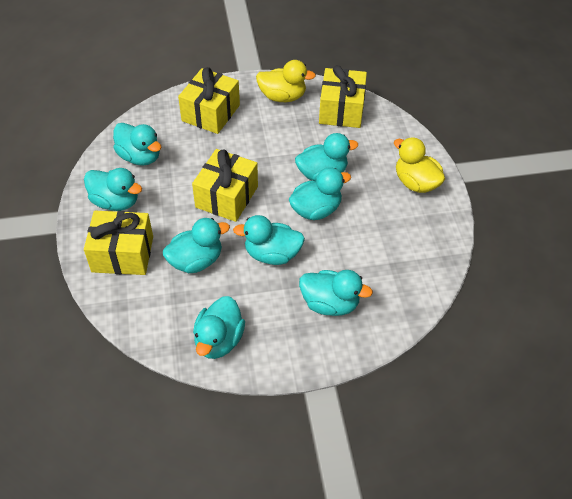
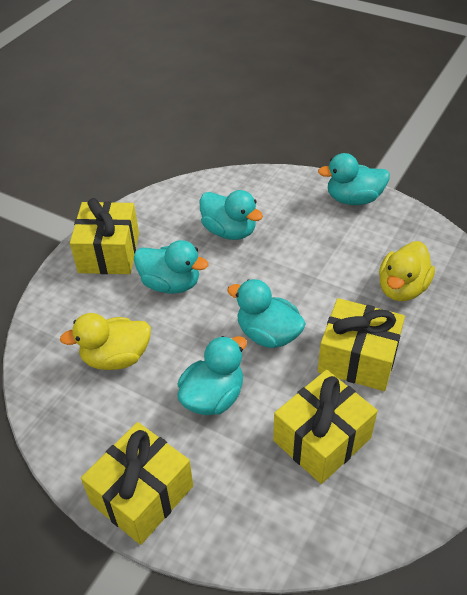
turquoise duck: 8 -> 5

